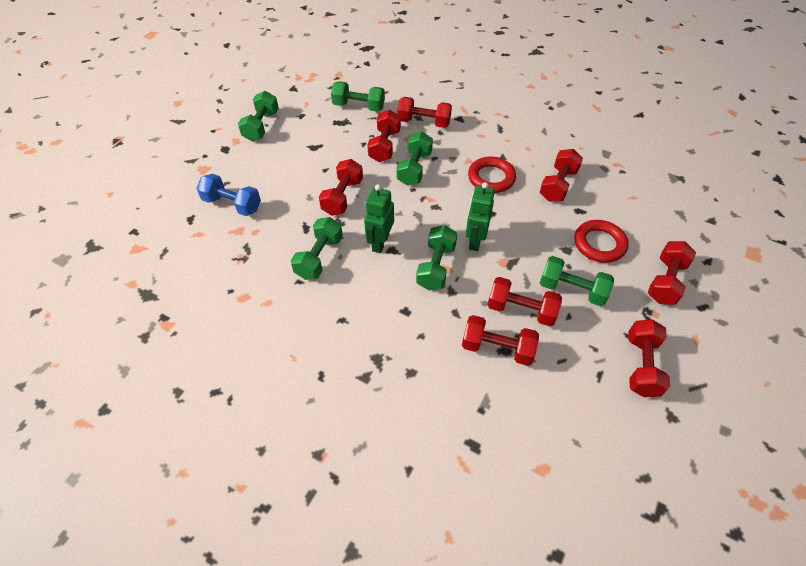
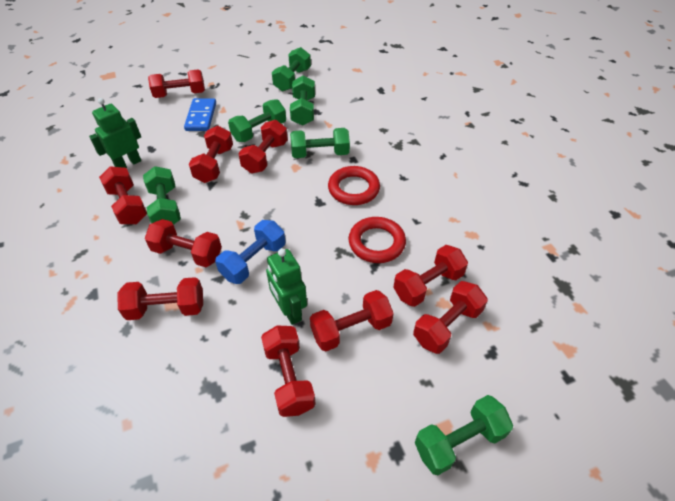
blue domino: 0 -> 1
red dumbbell: 8 -> 10

